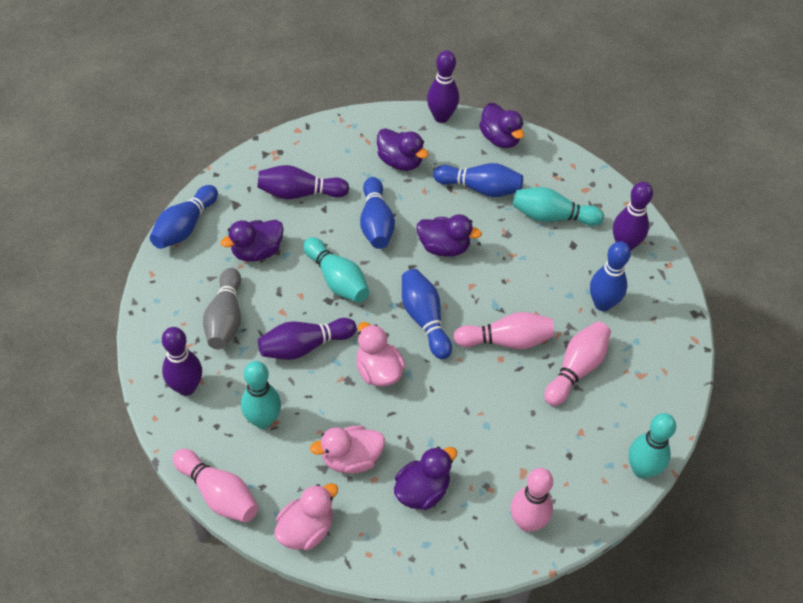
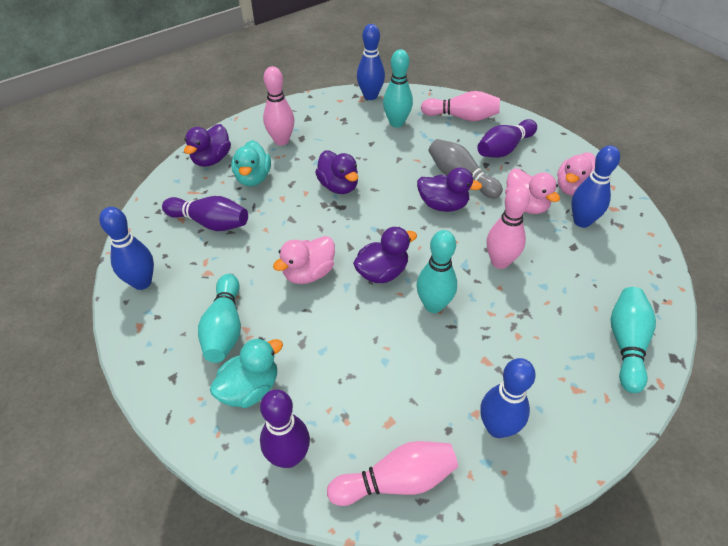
blue bowling pin: 5 -> 4
purple bowling pin: 5 -> 3
purple duck: 5 -> 4
turquoise duck: 0 -> 2

